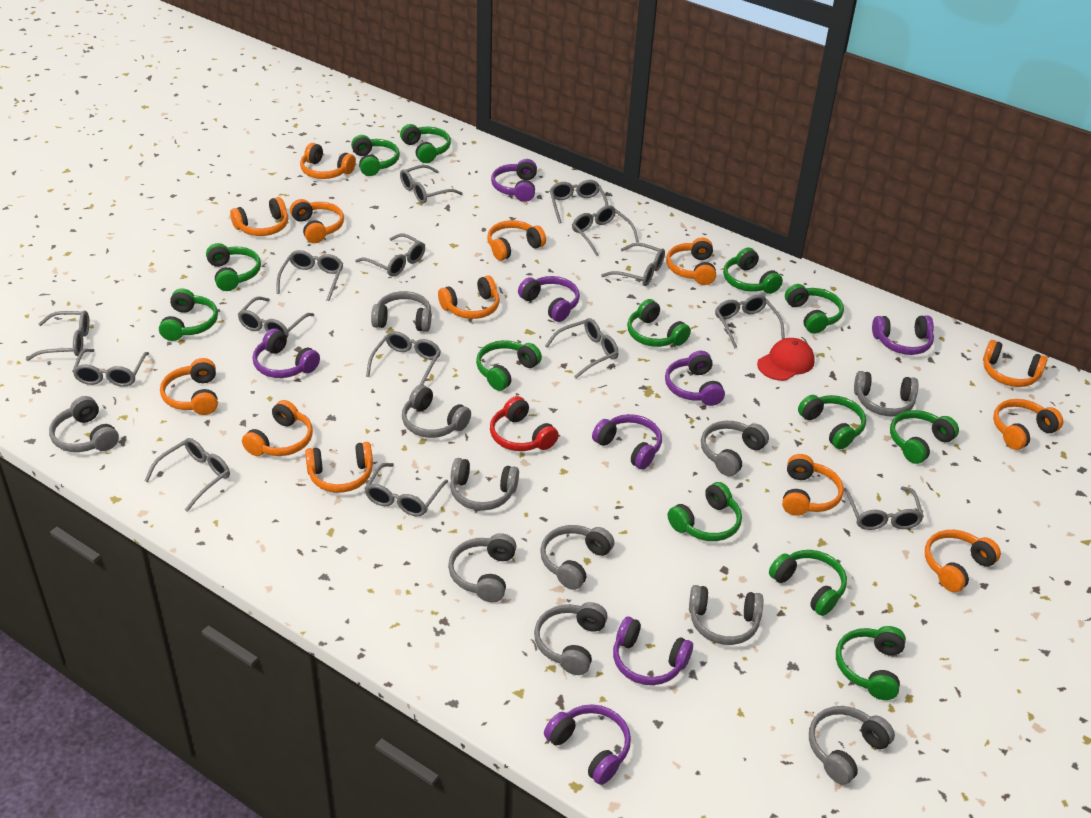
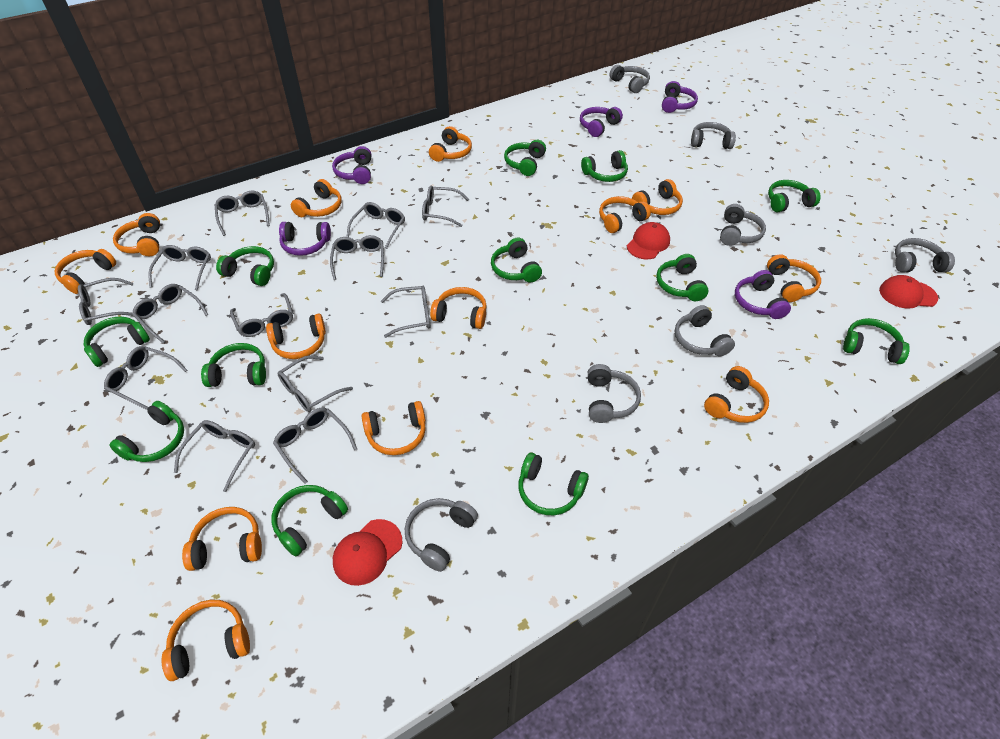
green headphones: 13 -> 12
grey glasses: 15 -> 13
grey headphones: 11 -> 7
purple headphones: 8 -> 5
red cap: 1 -> 3
red headphones: 1 -> 0

